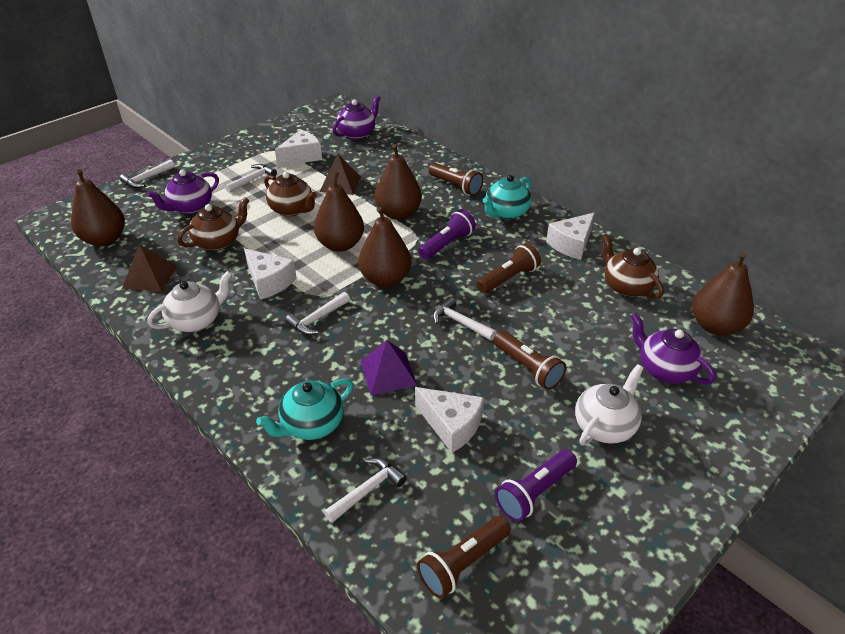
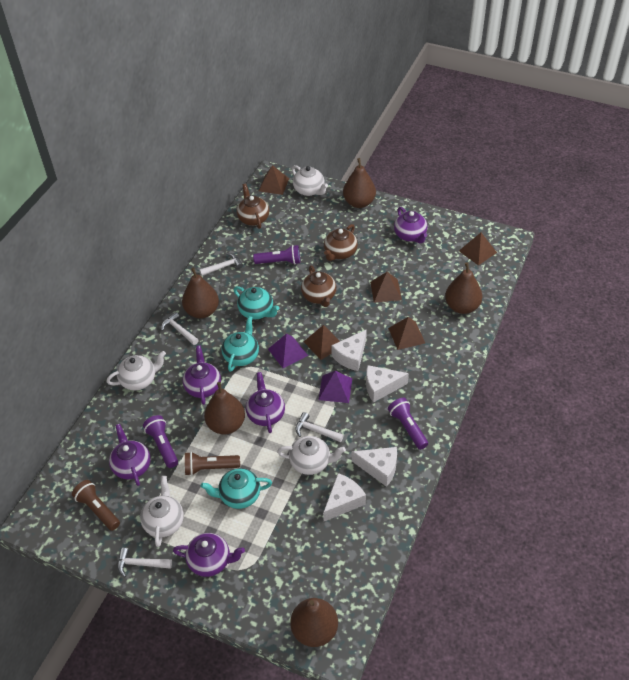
brown flashlight: 4 -> 2
brown pyramid: 2 -> 5
purple flashlight: 2 -> 3
purple pyramid: 1 -> 2
purple teapot: 3 -> 5
turquoise teapot: 2 -> 3
white hammer: 5 -> 4
white teapot: 2 -> 4

